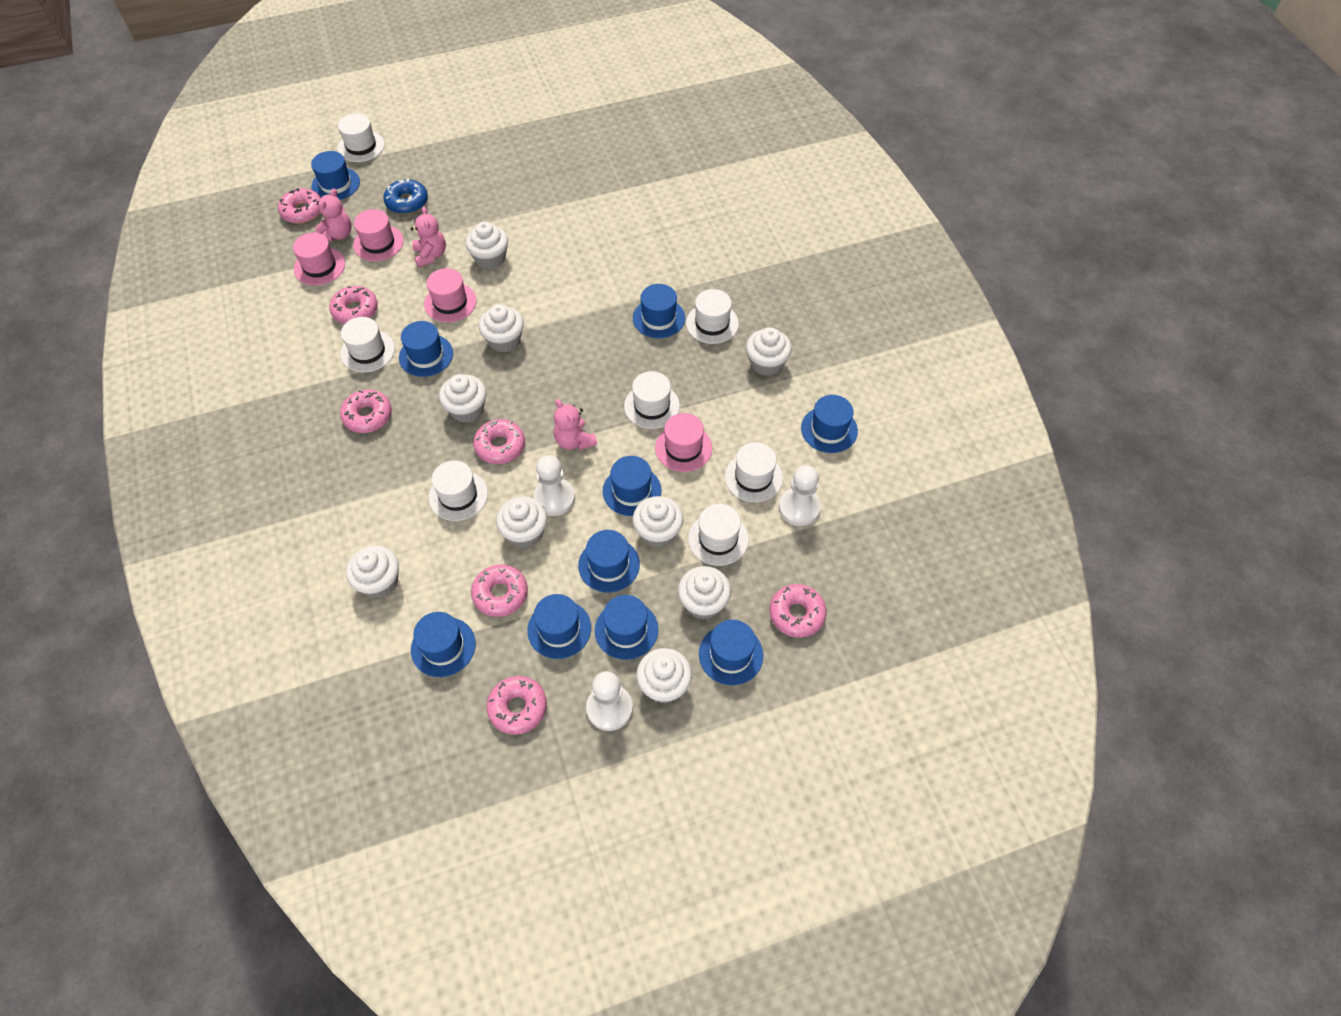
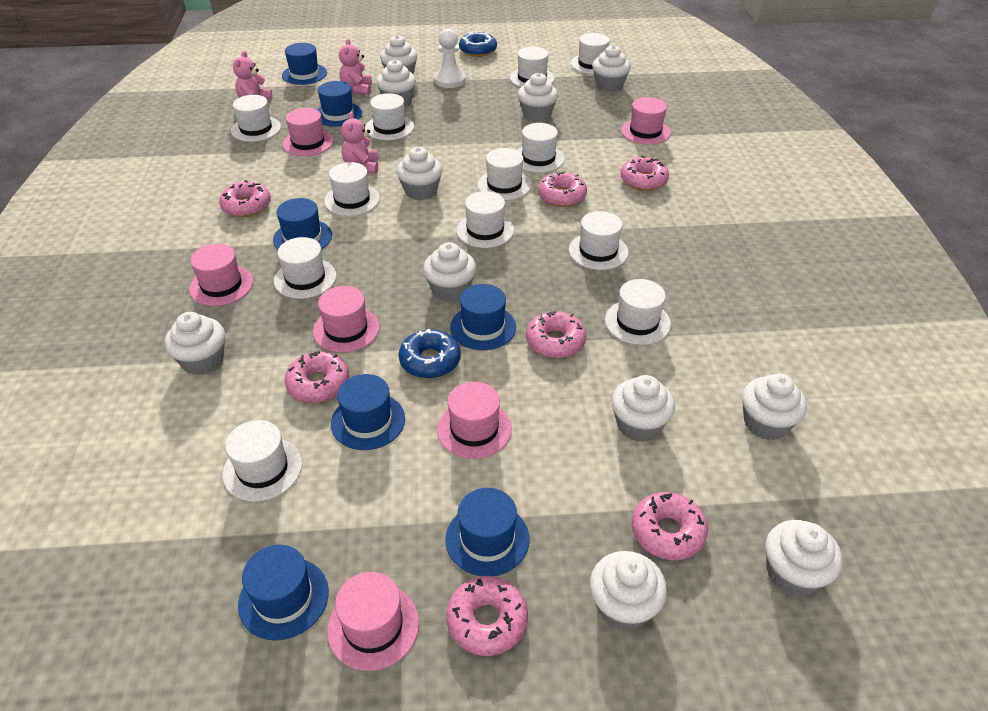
blue donut: 1 -> 2
blue hat: 10 -> 7
pink hat: 4 -> 6
white cupcake: 9 -> 11
white hat: 7 -> 12
white pawn: 3 -> 1

